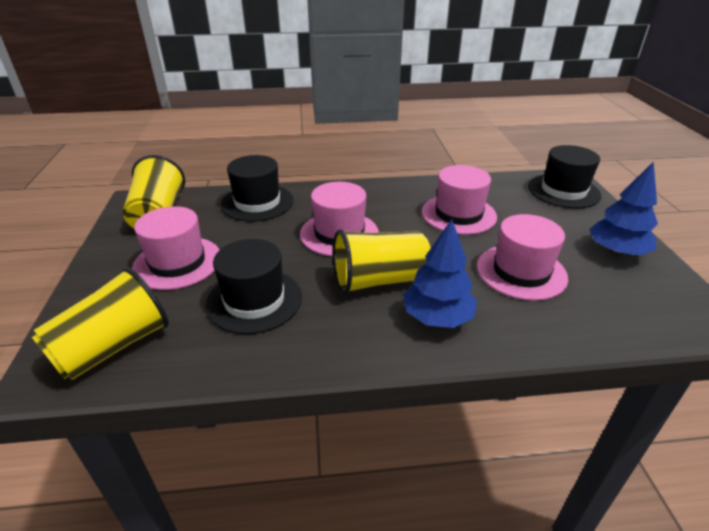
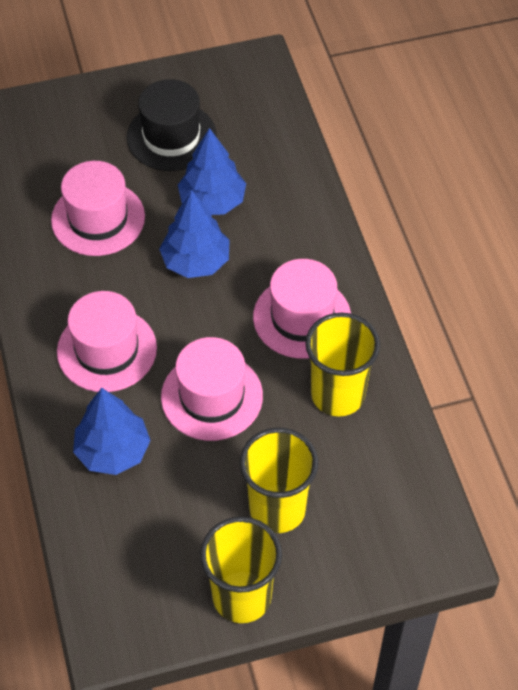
black hat: 3 -> 1
blue tree: 2 -> 3

